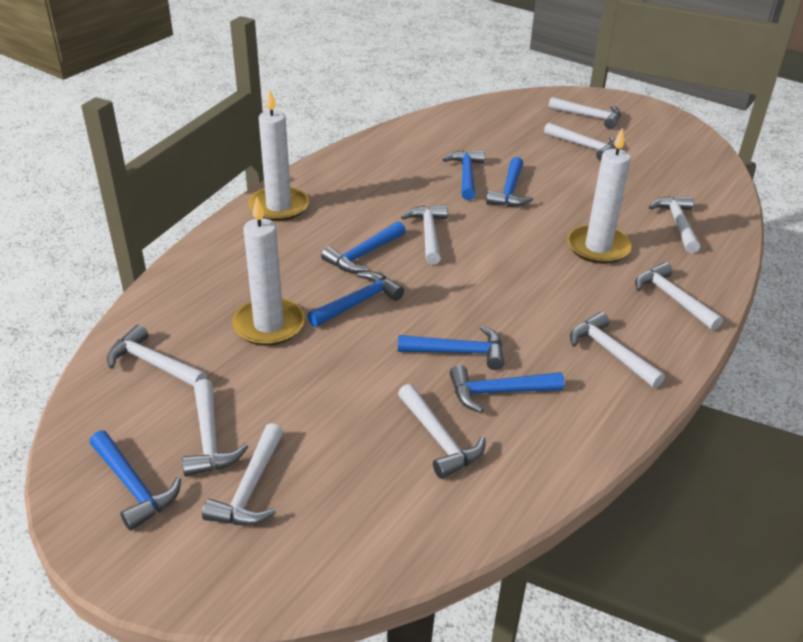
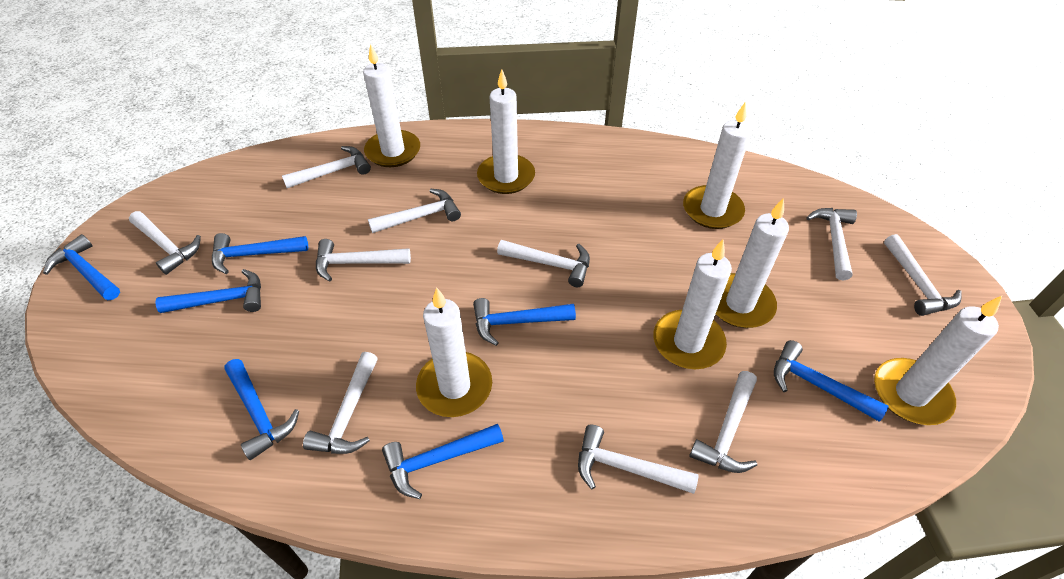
white candle: 3 -> 7

